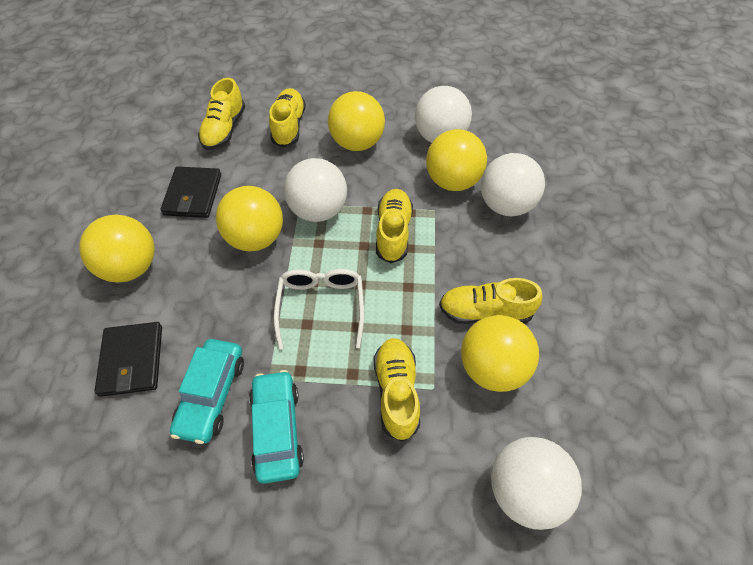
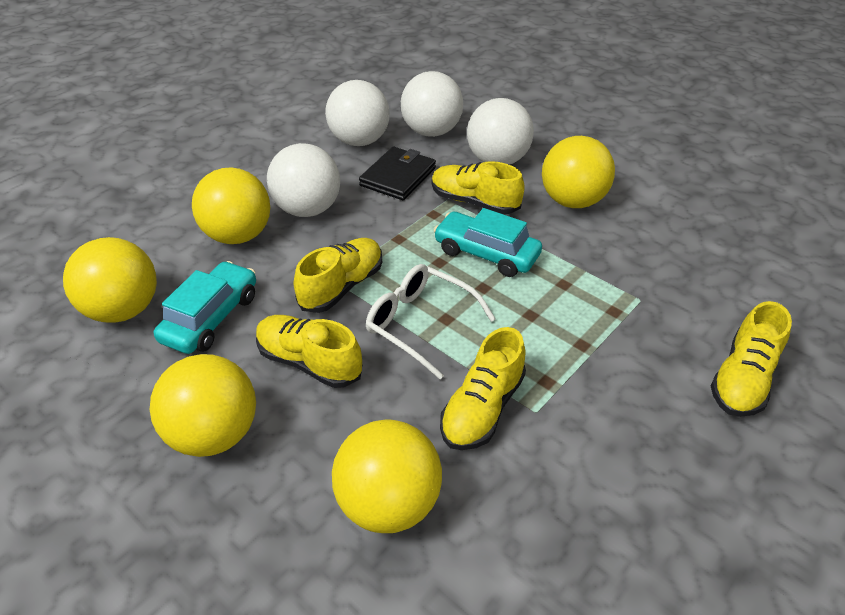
black wallet: 2 -> 1

